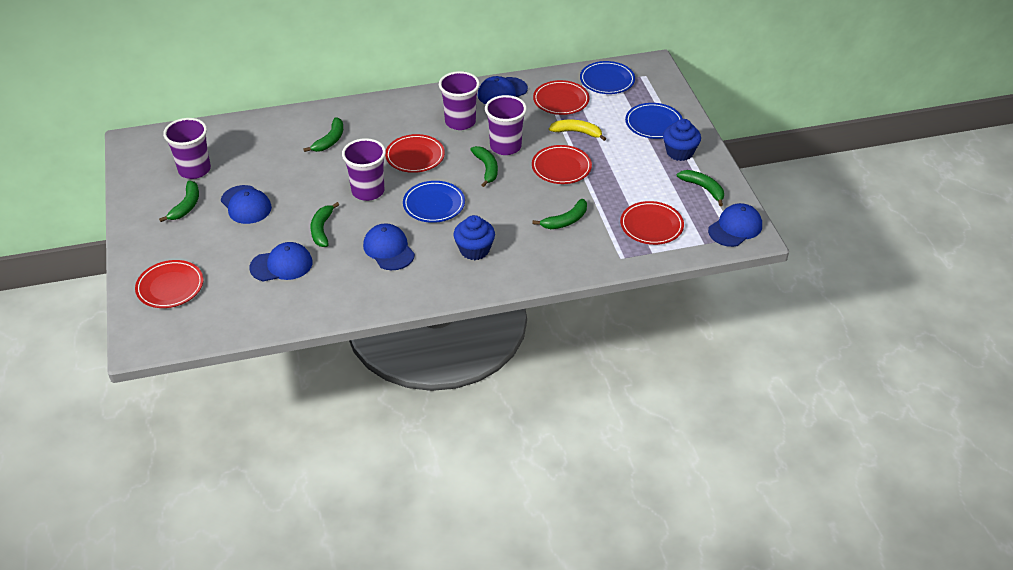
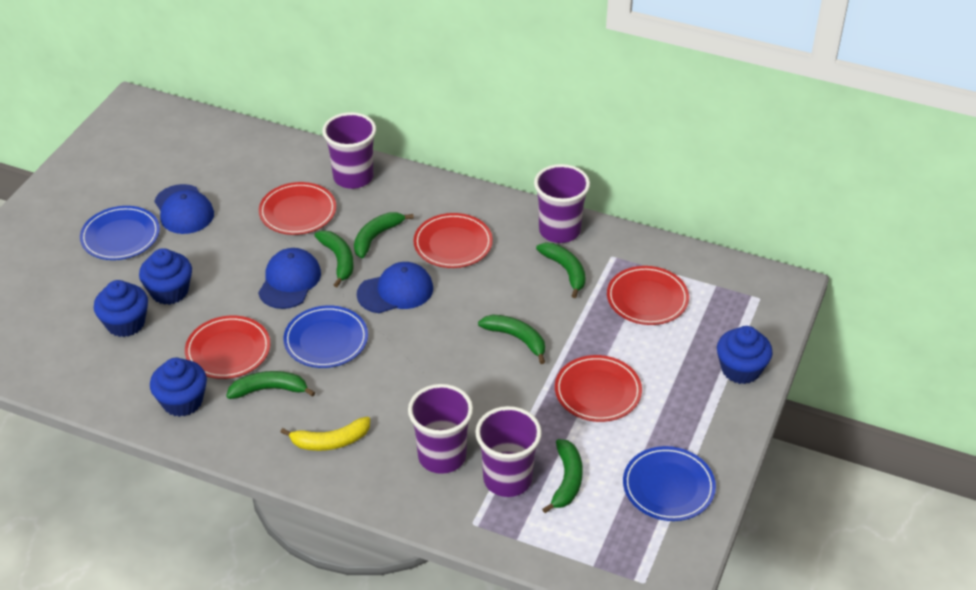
blue cap: 5 -> 3
blue cupcake: 2 -> 4

